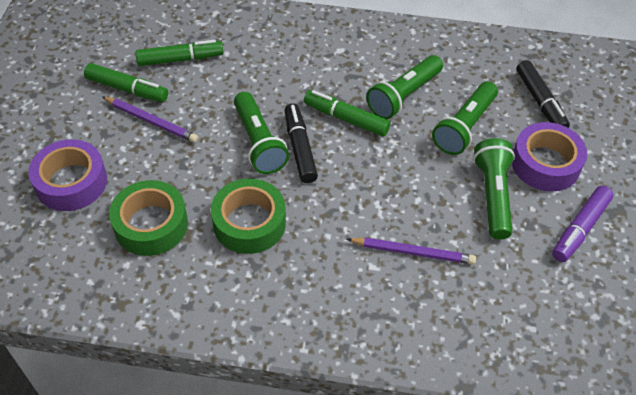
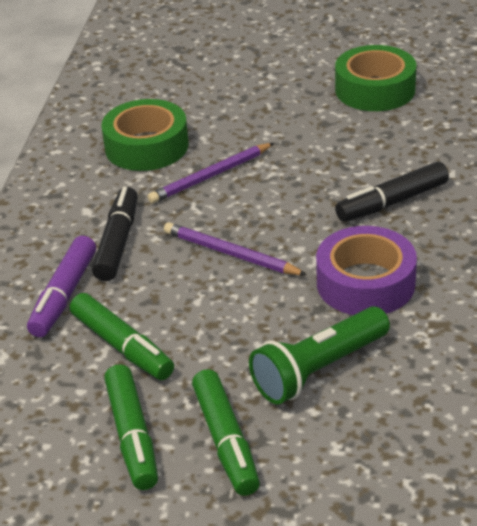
green flashlight: 4 -> 1
purple tape: 2 -> 1

